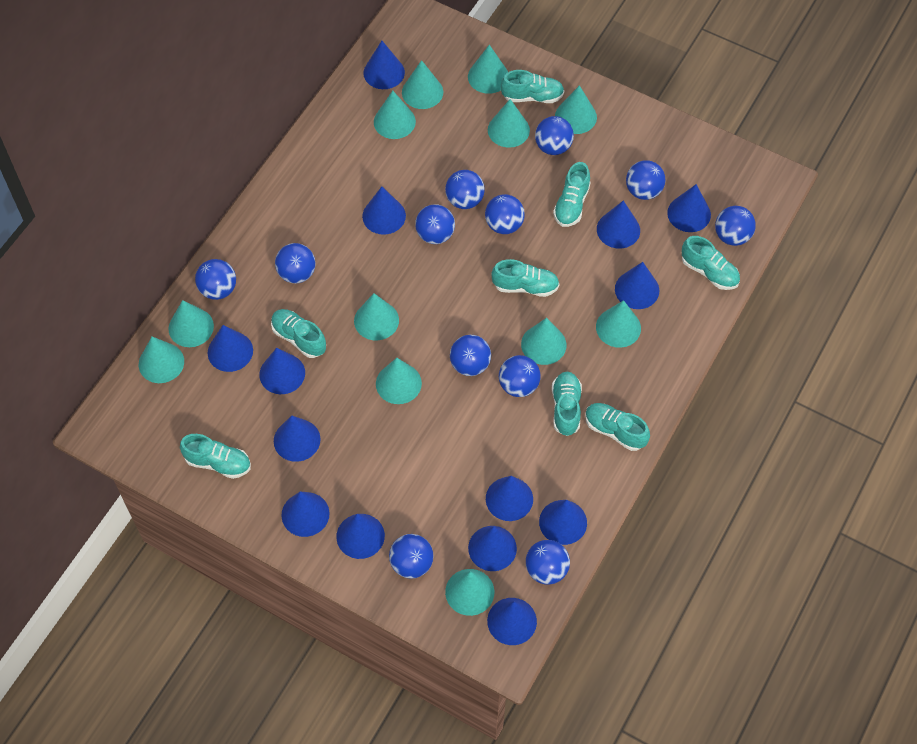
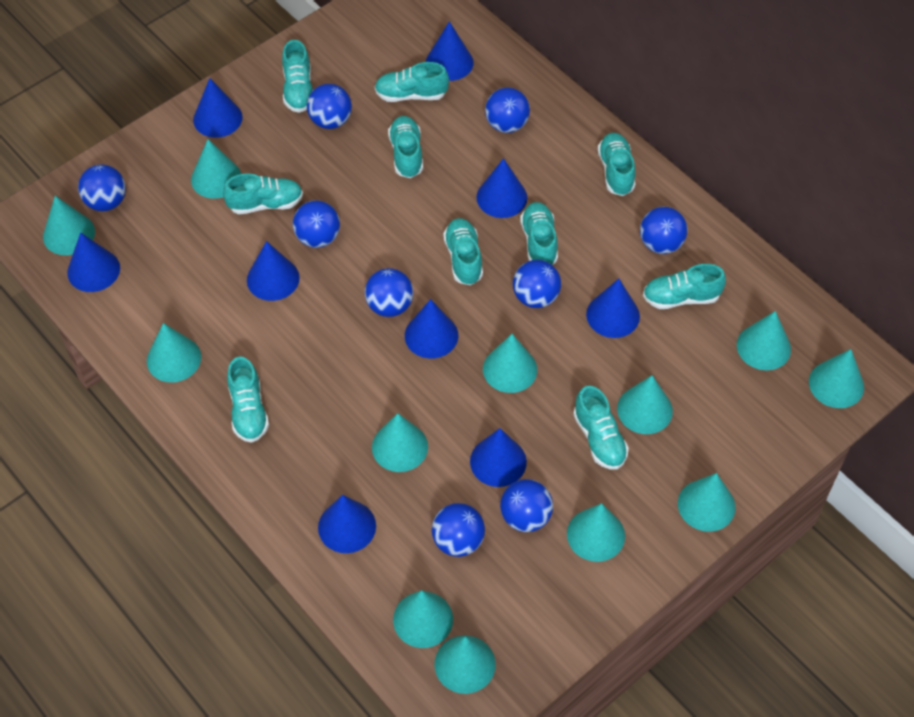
blue ball: 12 -> 9
blue cone: 14 -> 9
turquoise shoe: 8 -> 10

